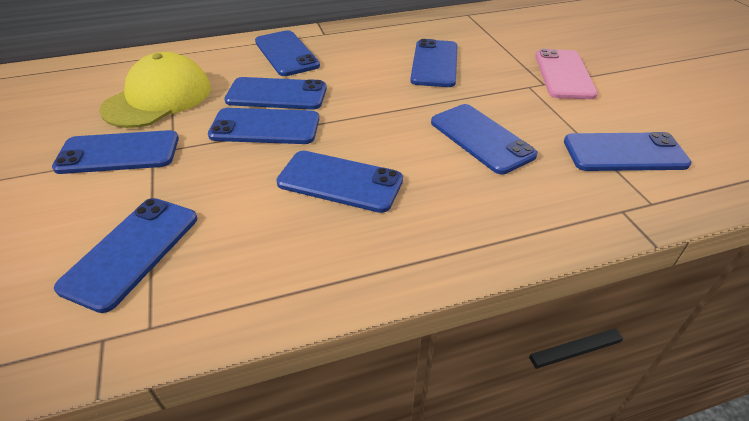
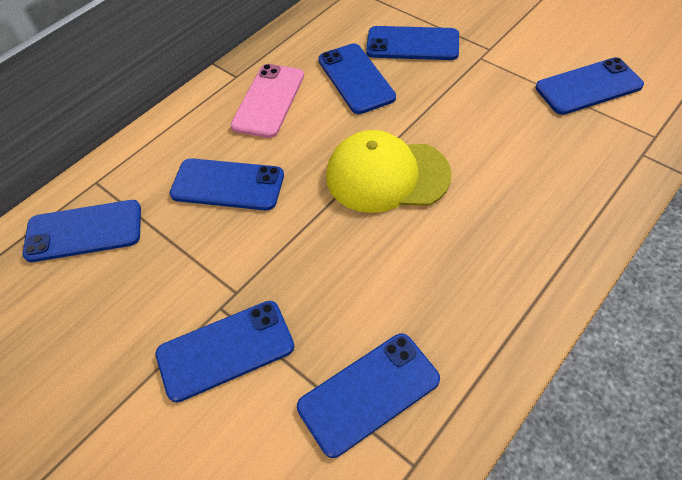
blue phone: 9 -> 7

